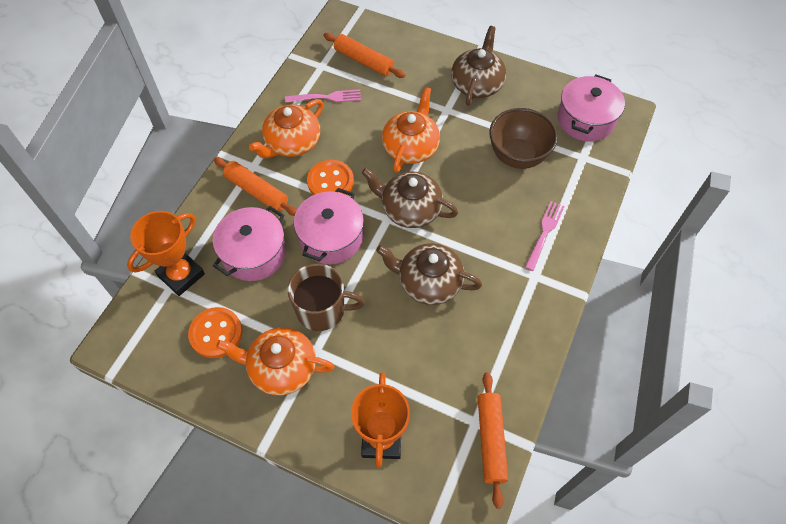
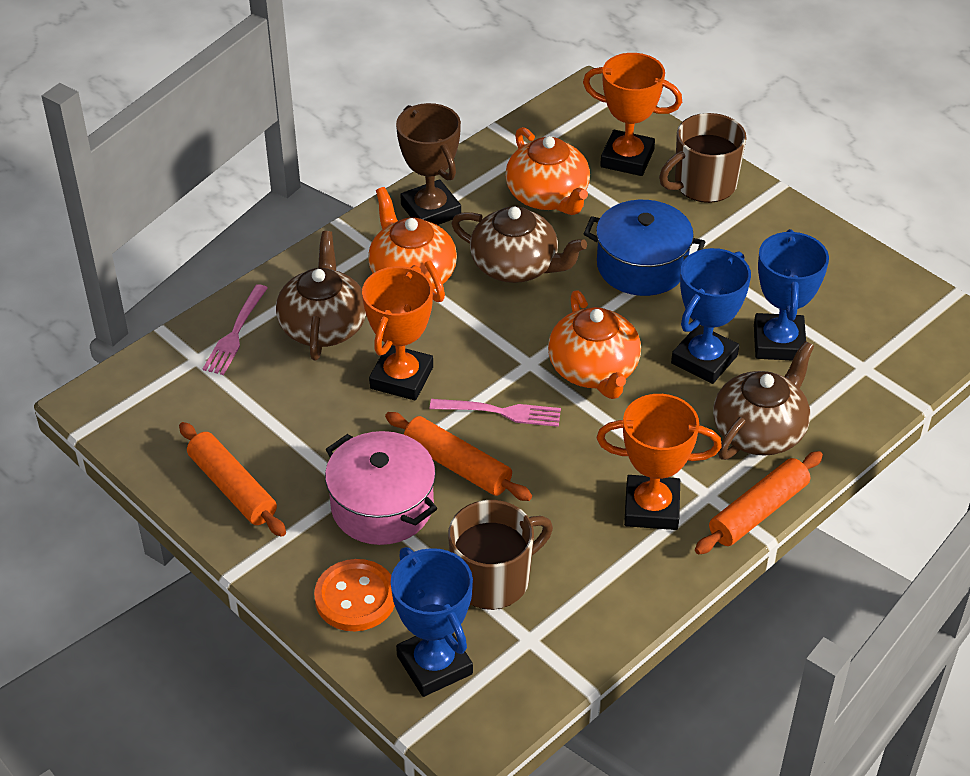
blue pot: 0 -> 1
blue trophy: 0 -> 3
brown bowl: 1 -> 0
brown mug: 1 -> 2
brown trophy: 0 -> 1
orange button: 2 -> 1
orange trophy: 2 -> 3
pink pot: 3 -> 1

